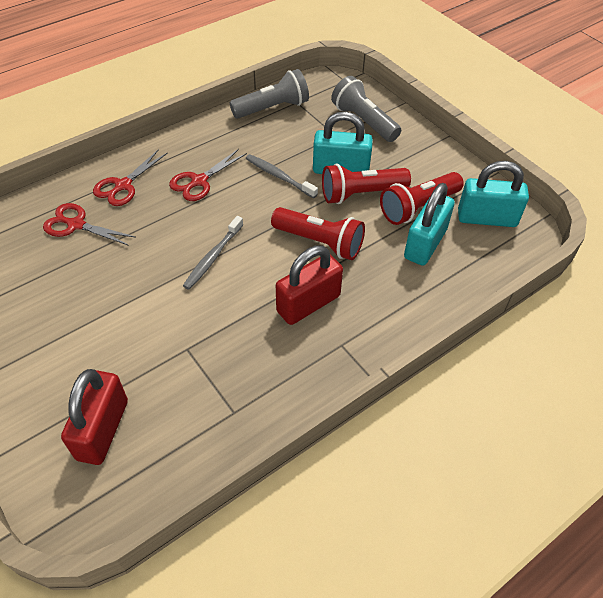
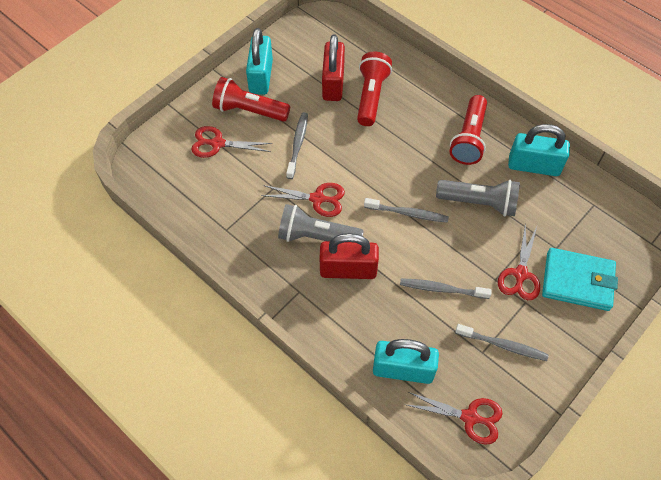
grey toothbrush: 2 -> 4
red scissors: 3 -> 4
turquoise wallet: 0 -> 1

